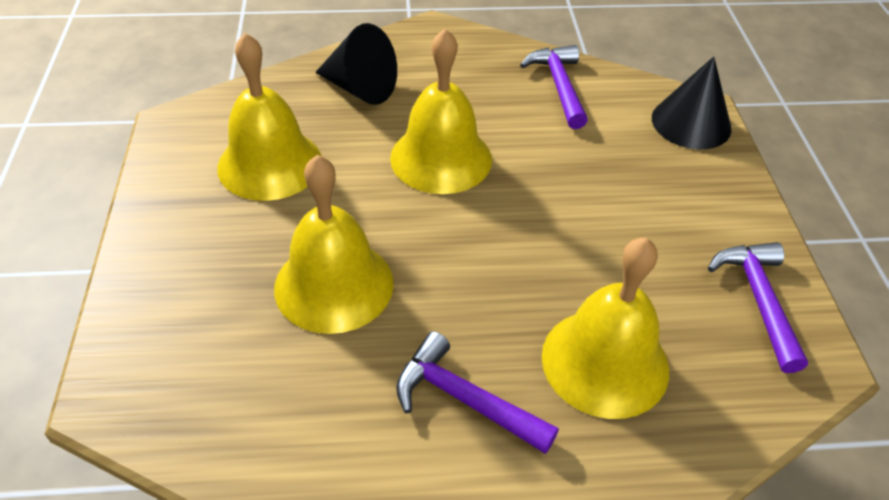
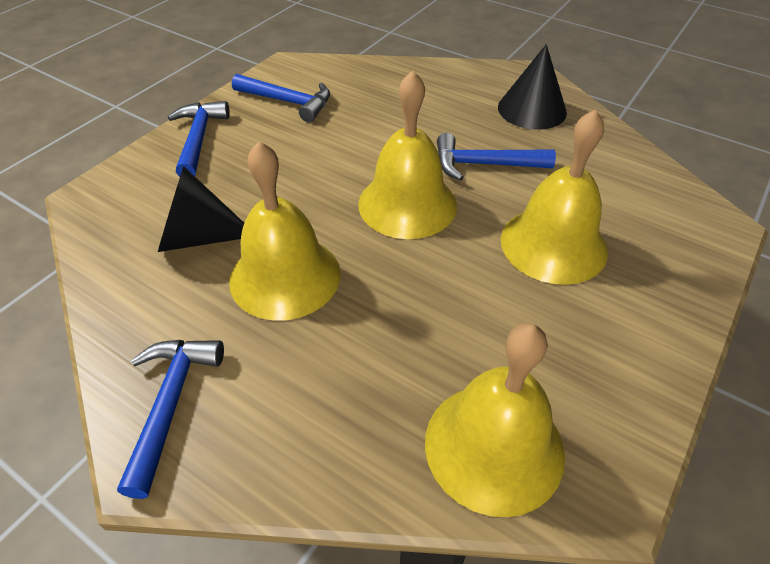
blue hammer: 0 -> 4
purple hammer: 3 -> 0

